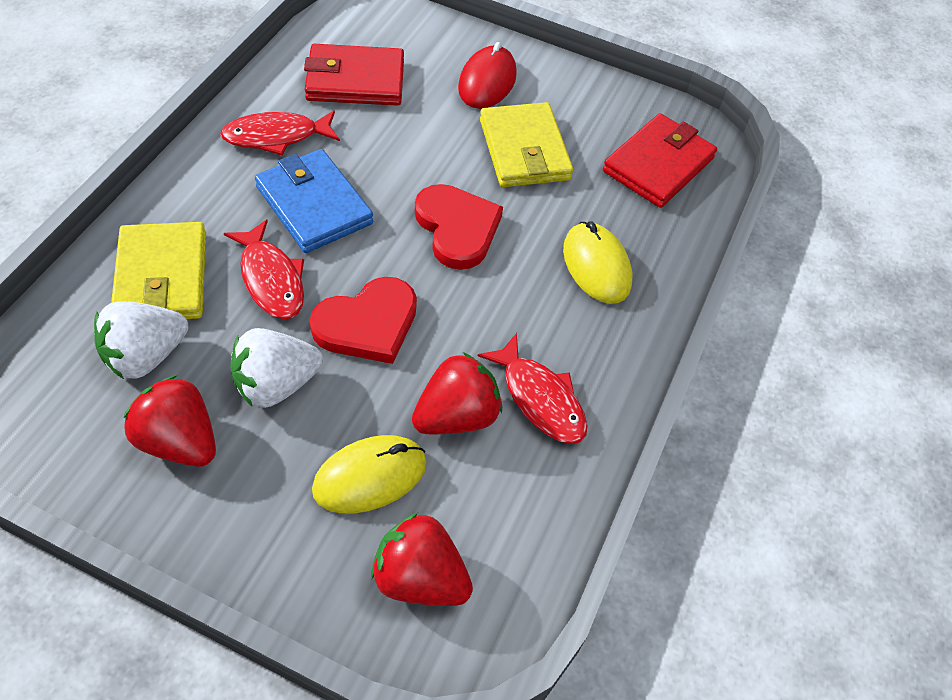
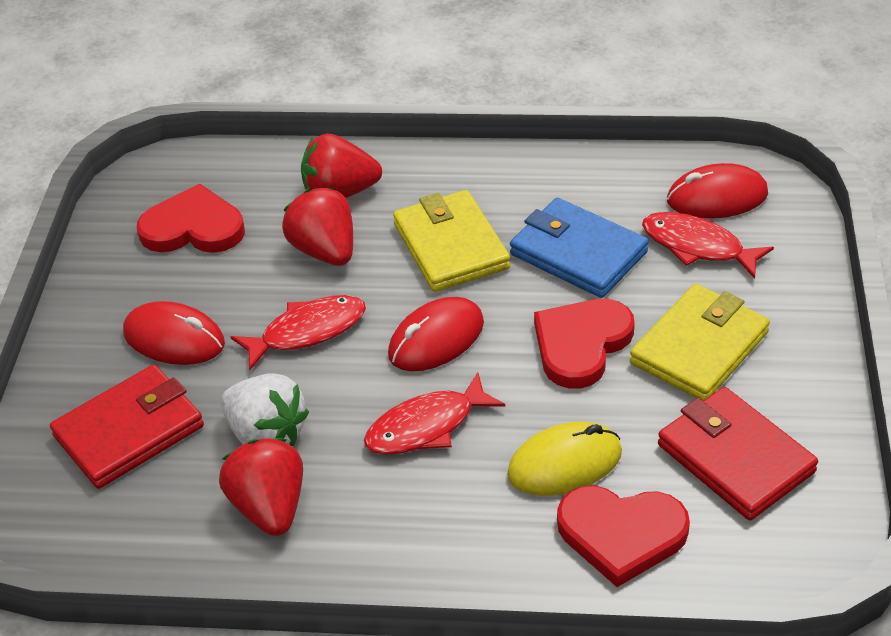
red heart: 2 -> 3
red mouse: 1 -> 3
white strawberry: 2 -> 1
yellow mouse: 2 -> 1

